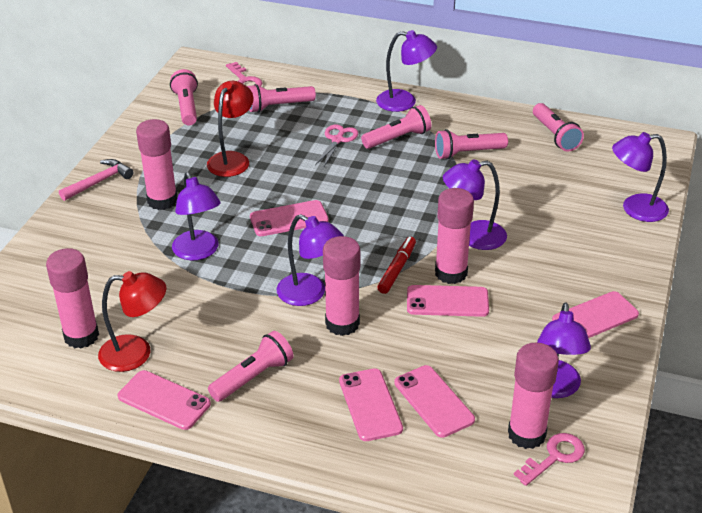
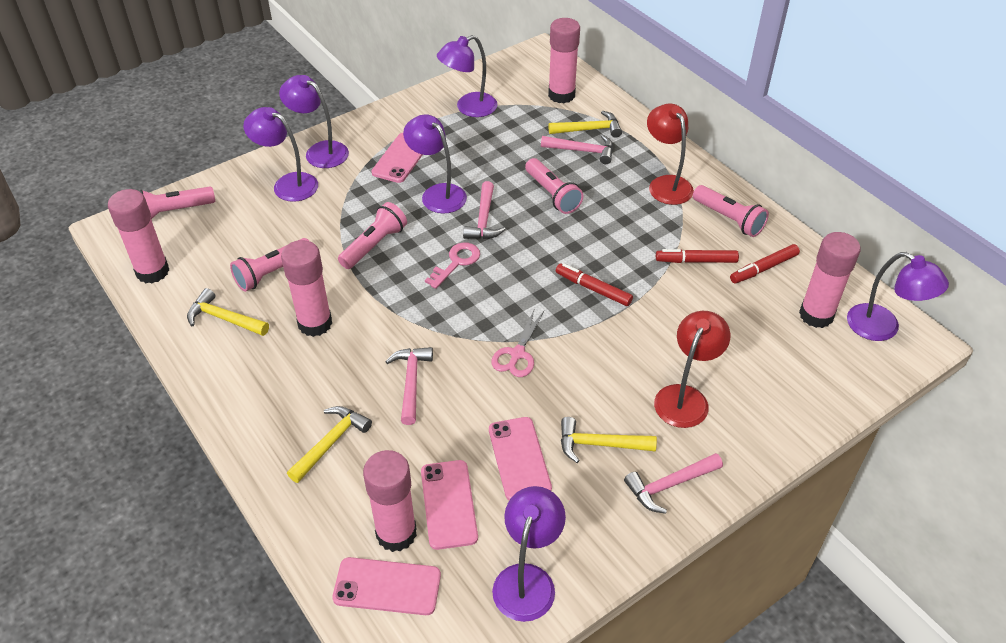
pink flashlight: 6 -> 5
pink hammer: 1 -> 4
pink key: 2 -> 1
pink phone: 6 -> 4
red marker: 1 -> 3
yellow hammer: 0 -> 4

